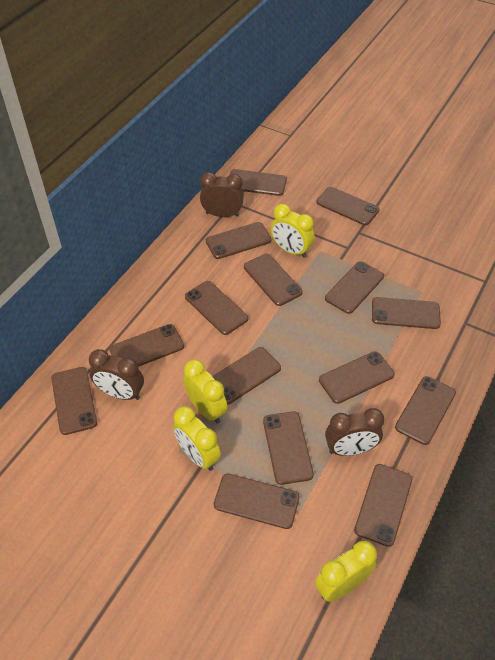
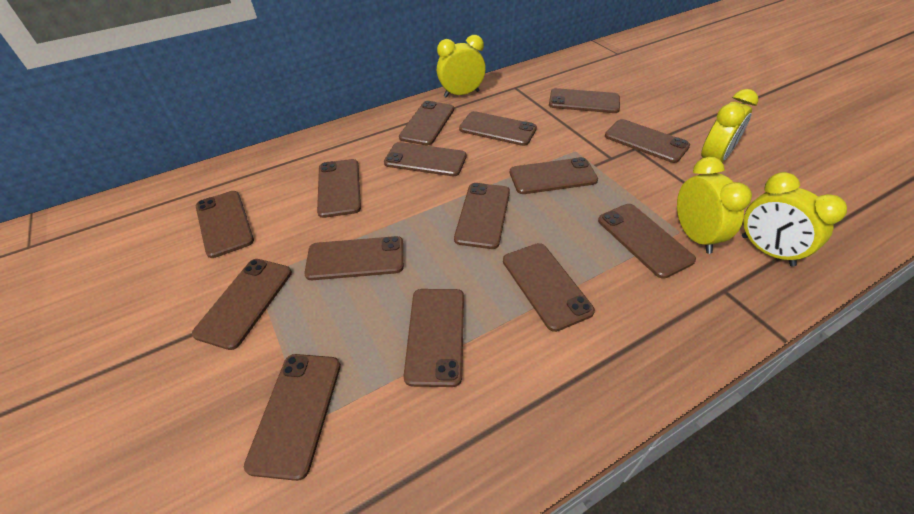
brown clock: 3 -> 0

